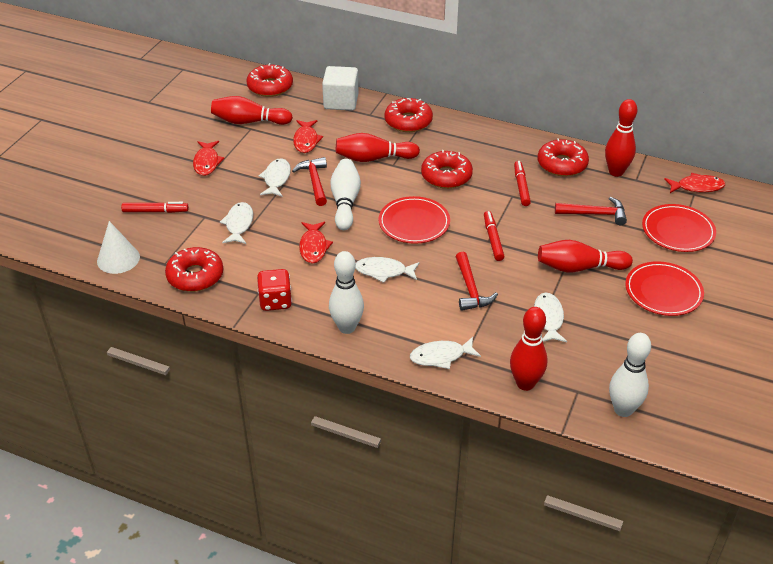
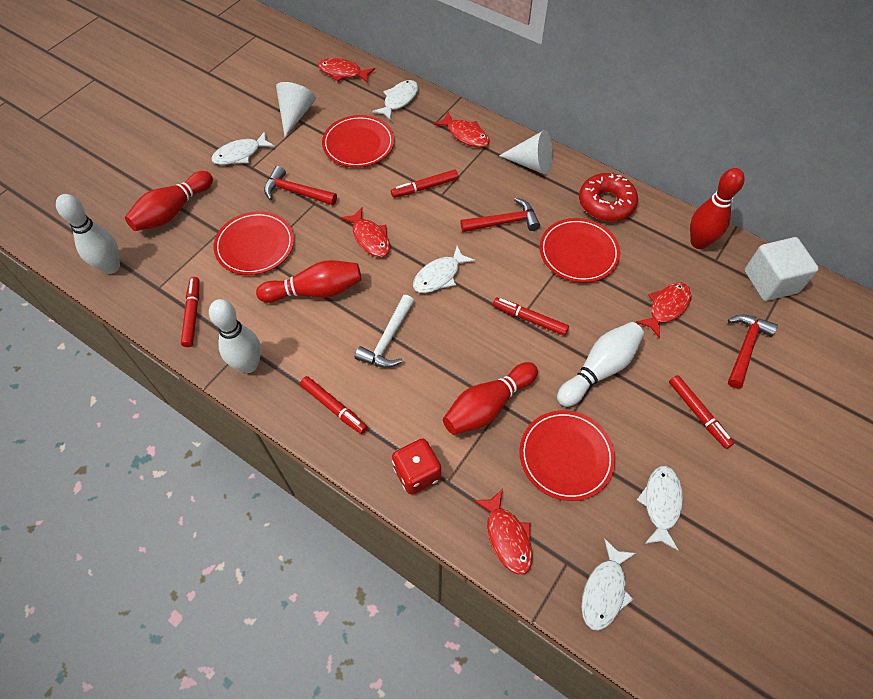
red bowling pin: 5 -> 4
red donut: 5 -> 1
red fish: 4 -> 5
red marker: 3 -> 5
red plate: 3 -> 4
white cone: 1 -> 2
white hammer: 0 -> 1

